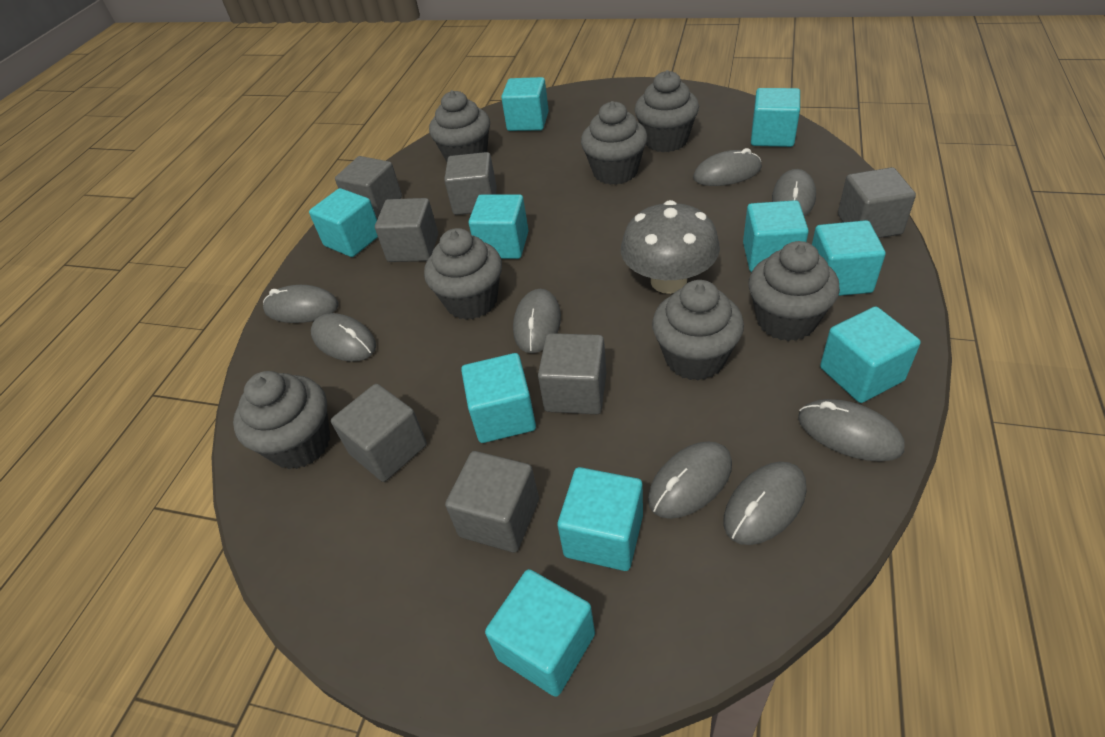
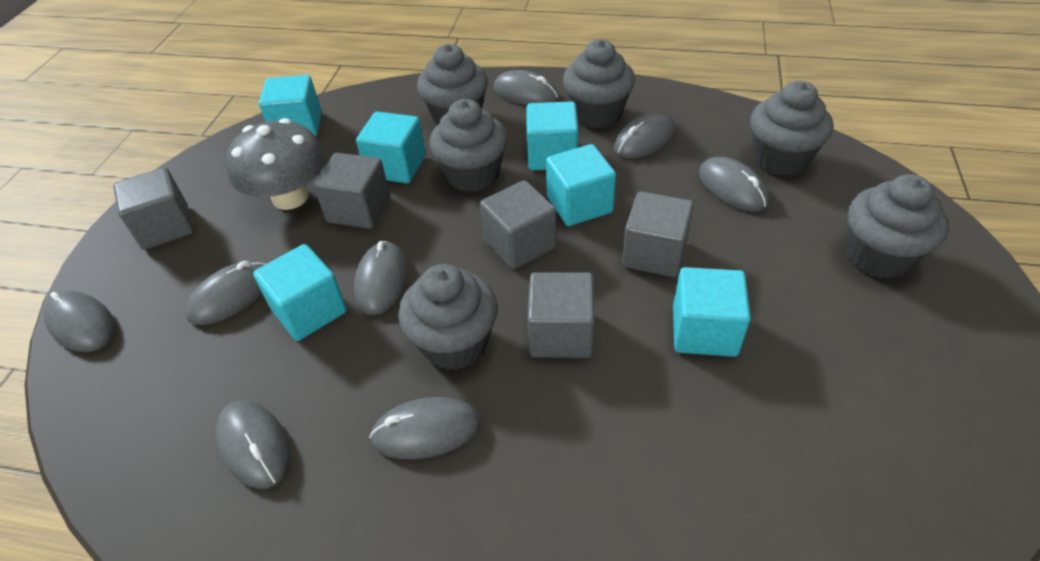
grey cube: 7 -> 5
grey cupcake: 7 -> 6
turquoise cube: 10 -> 6

